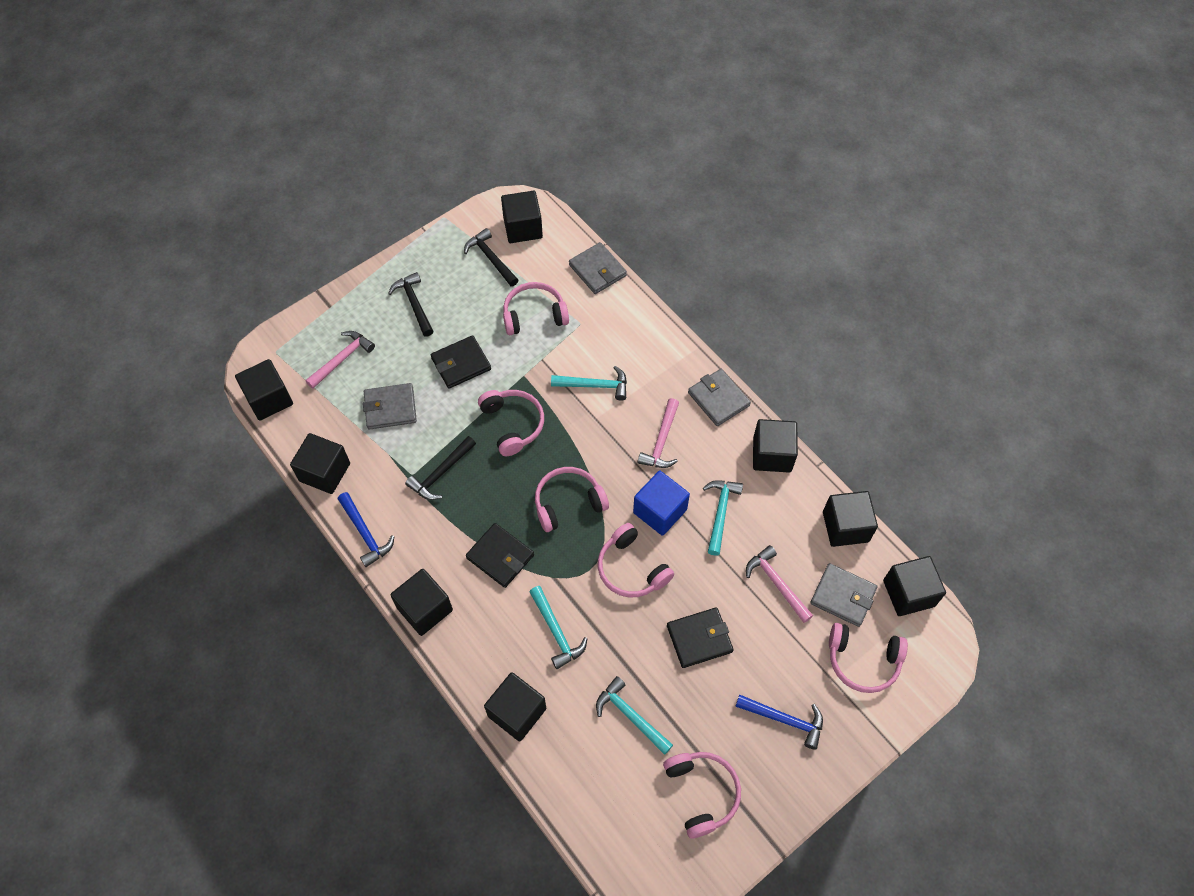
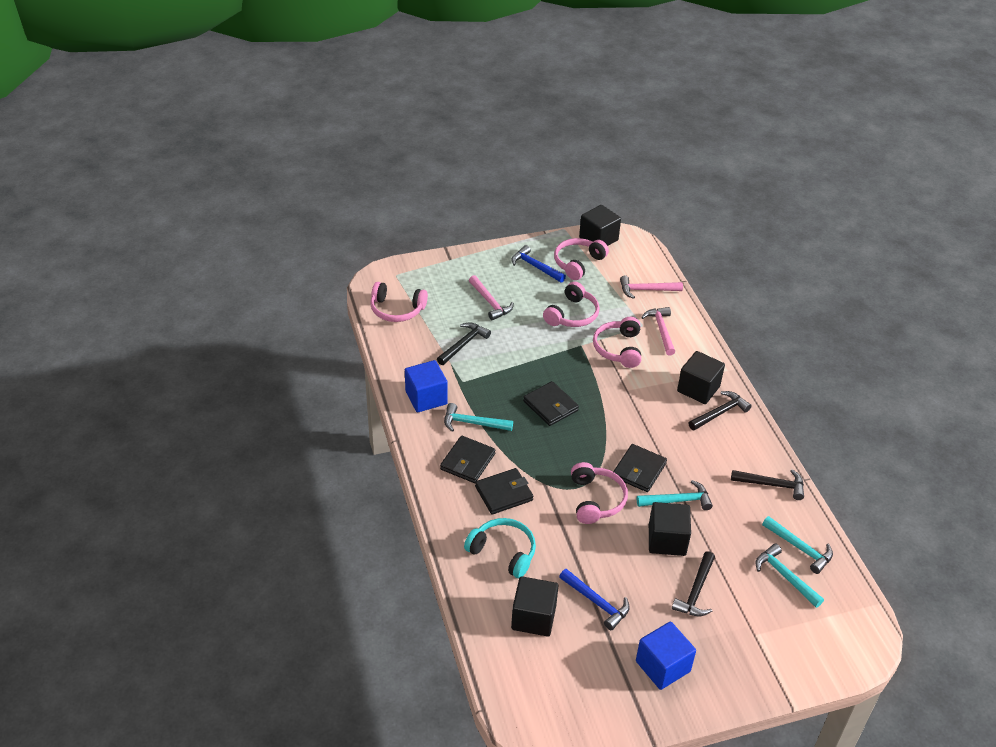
black cube: 8 -> 4
black hammer: 3 -> 4
black wallet: 3 -> 4
blue cube: 1 -> 2
grey wallet: 4 -> 0
pink headphones: 6 -> 5
turquoise headphones: 0 -> 1

